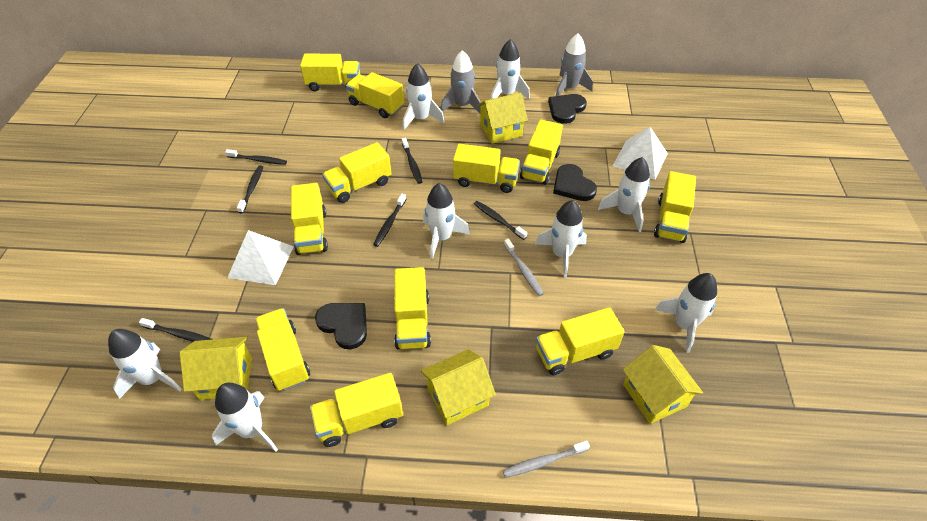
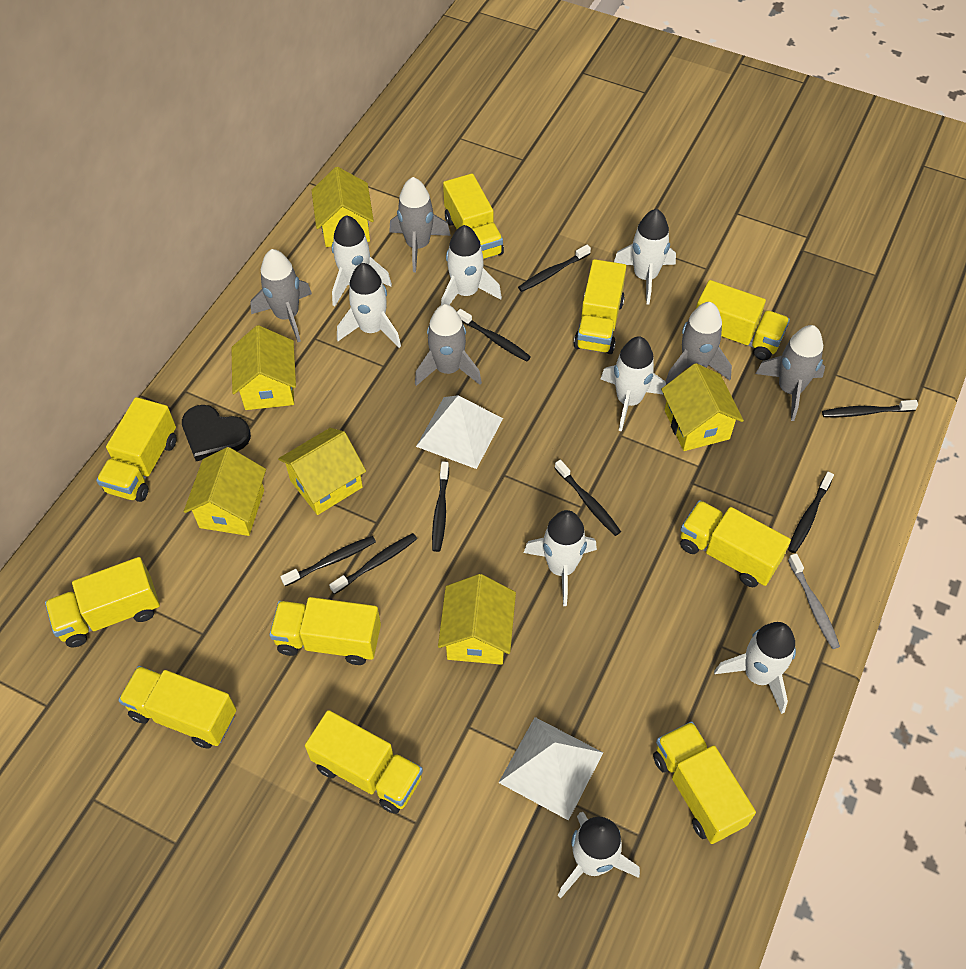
black heart: 3 -> 1
black toothbrush: 6 -> 8
grey rocket: 2 -> 5
grey toothbrush: 2 -> 1
yellow house: 4 -> 6
yellow truck: 11 -> 10

